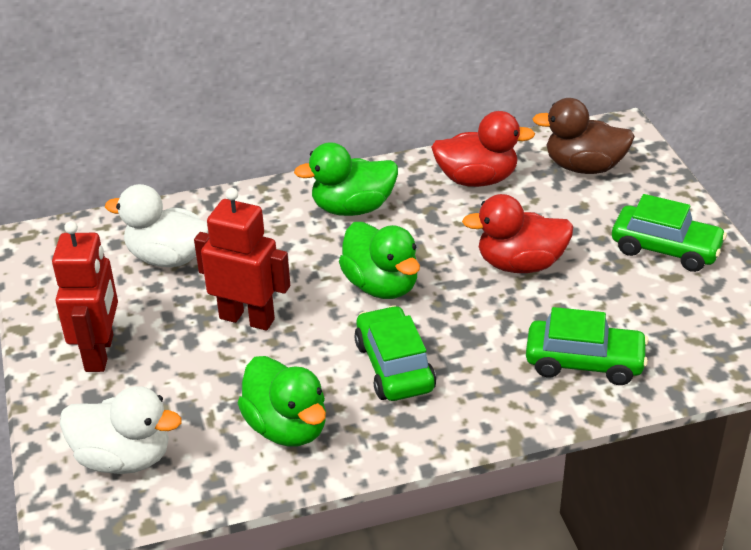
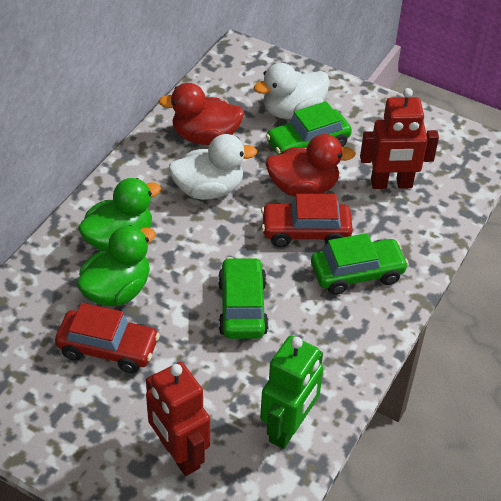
brown duck: 1 -> 0
green duck: 3 -> 2
green robot: 0 -> 1
red car: 0 -> 2

